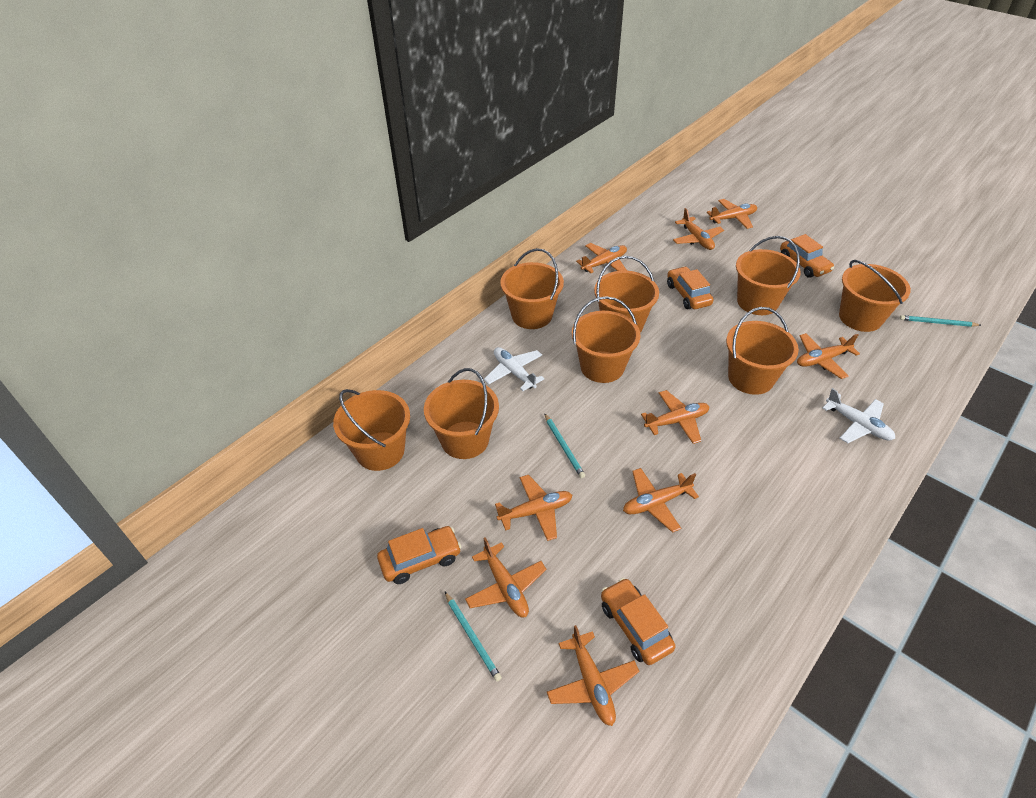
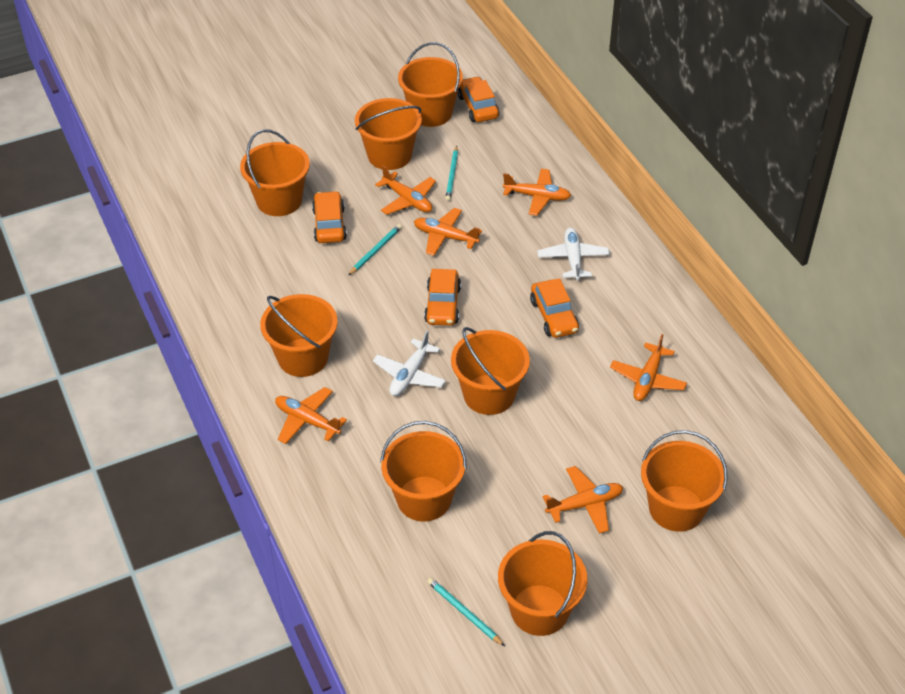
orange plane: 9 -> 6

